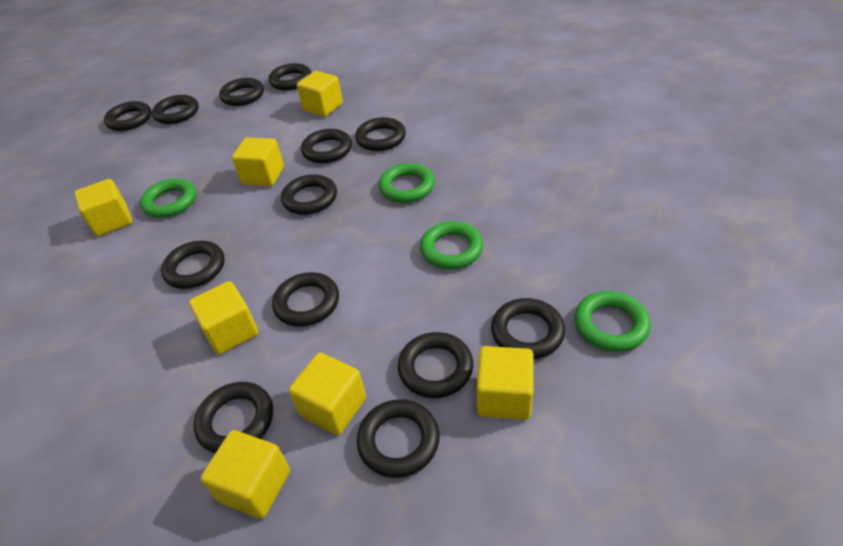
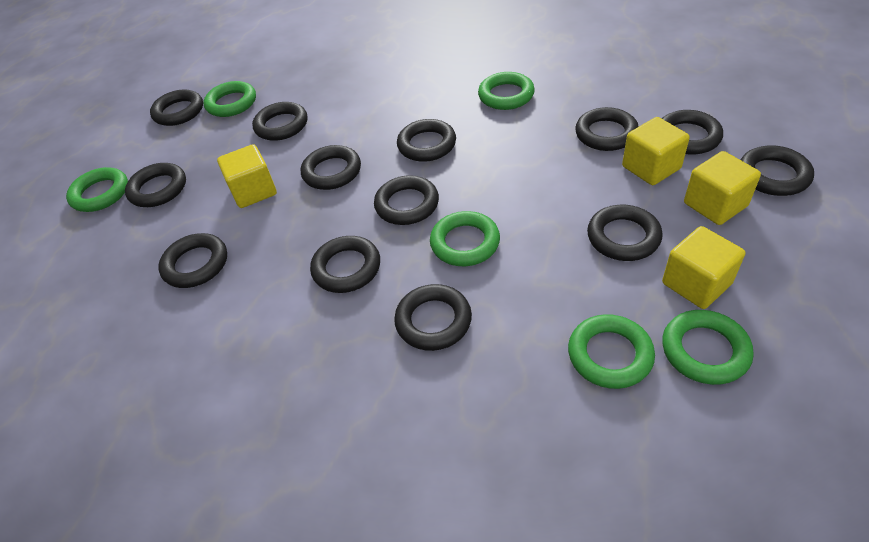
green ring: 4 -> 6
yellow cube: 7 -> 4

